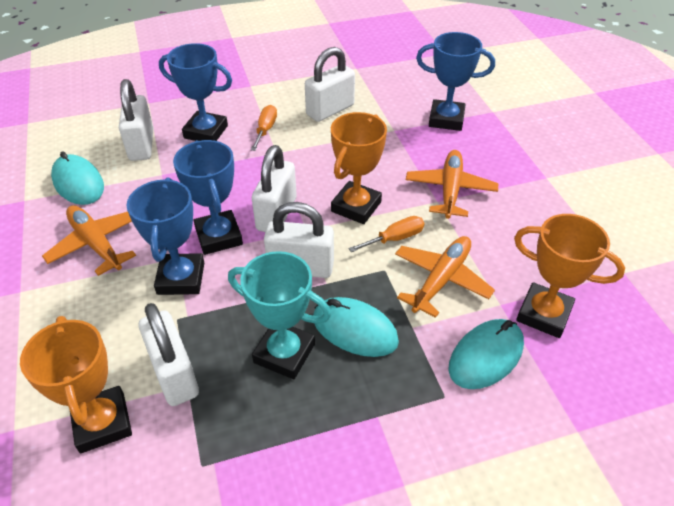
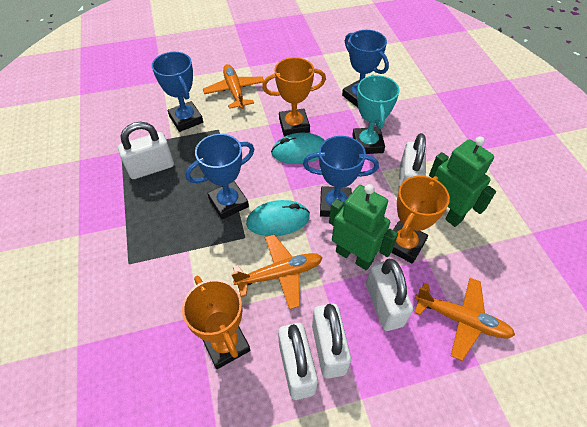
green robot: 0 -> 2
orange screwdriver: 2 -> 0
turquoise mouse: 3 -> 2

